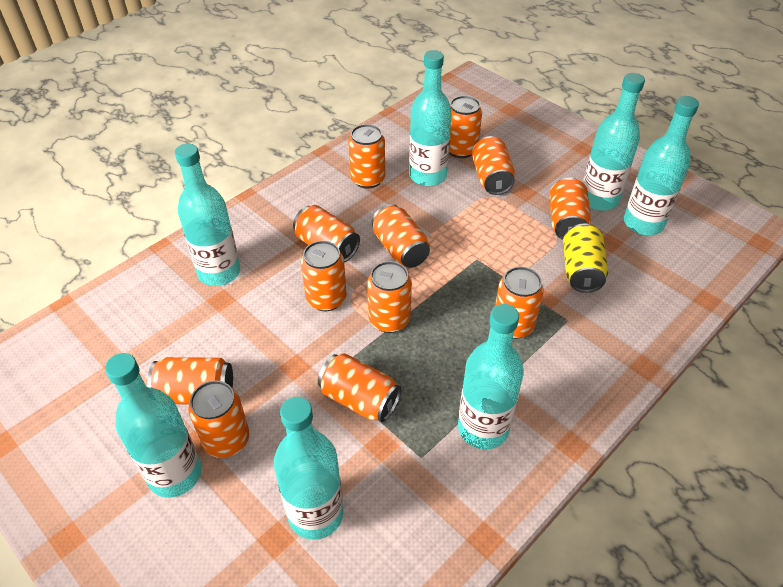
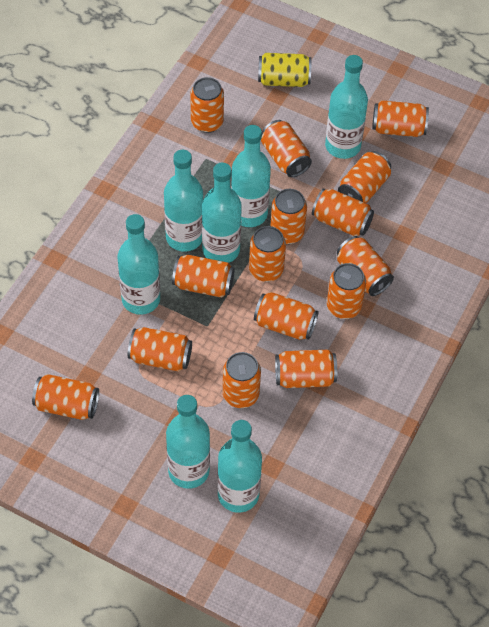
orange can: 12 -> 15

